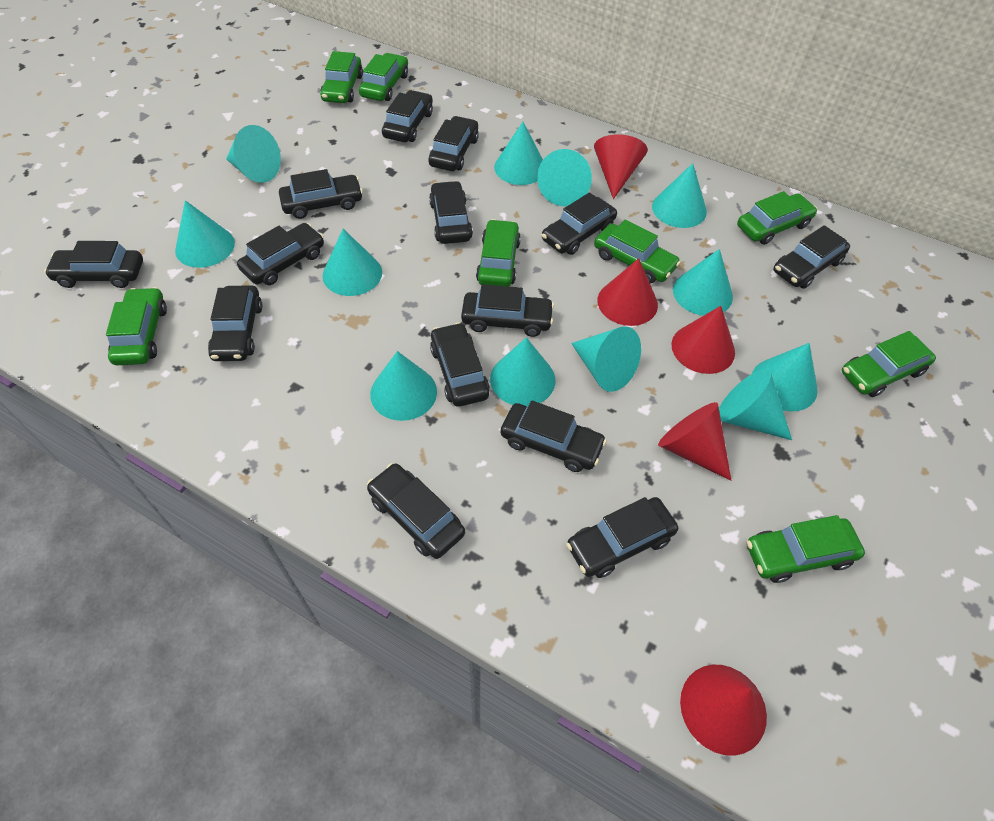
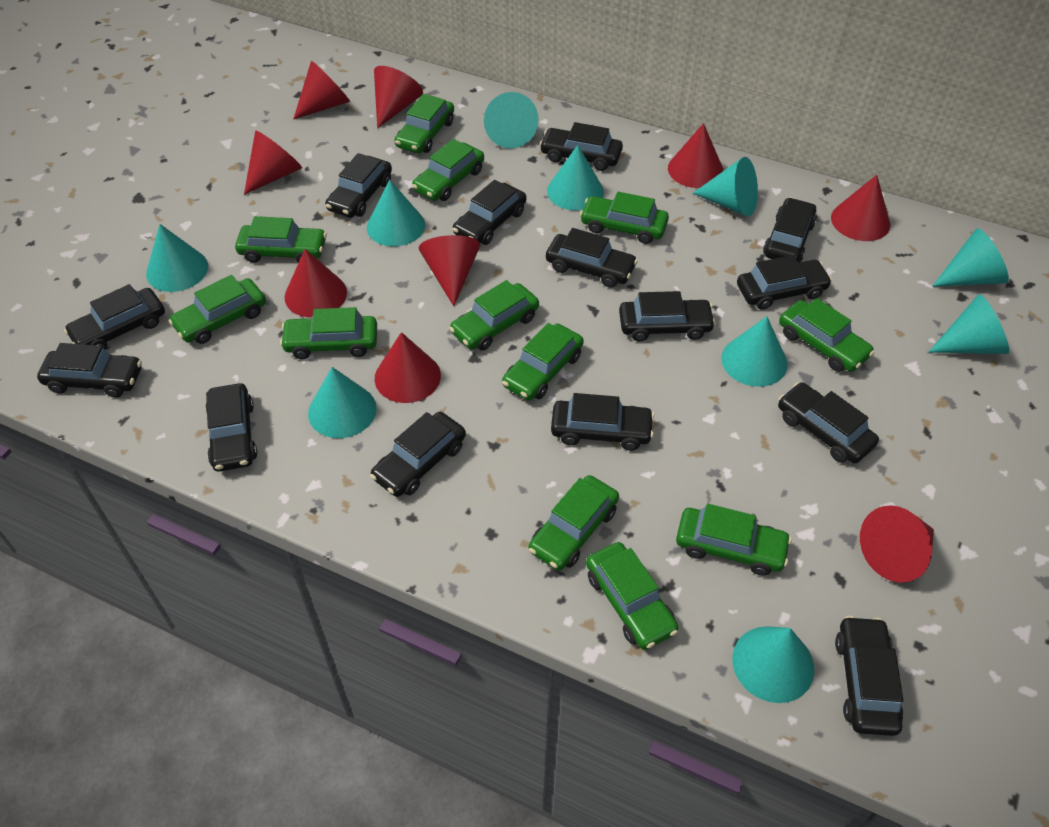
green car: 8 -> 12
red cone: 5 -> 9
turquoise cone: 12 -> 10

